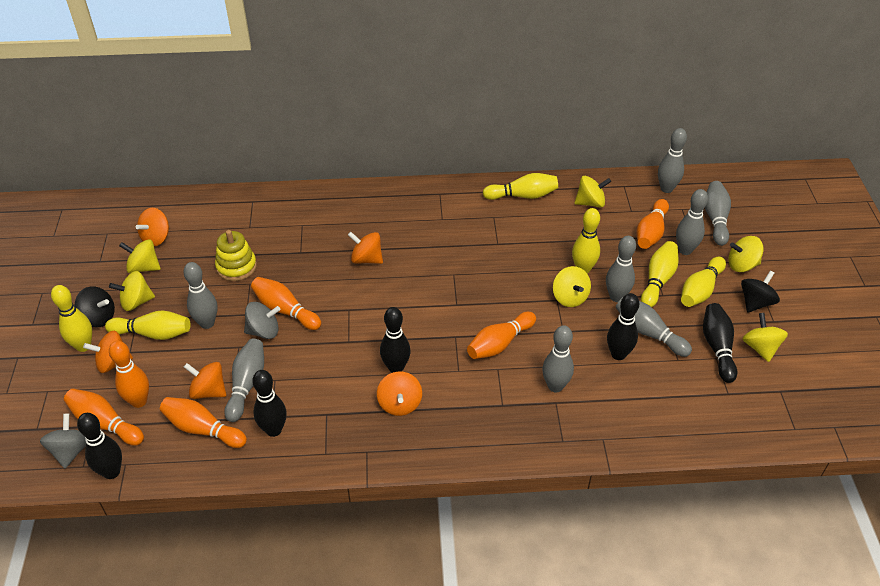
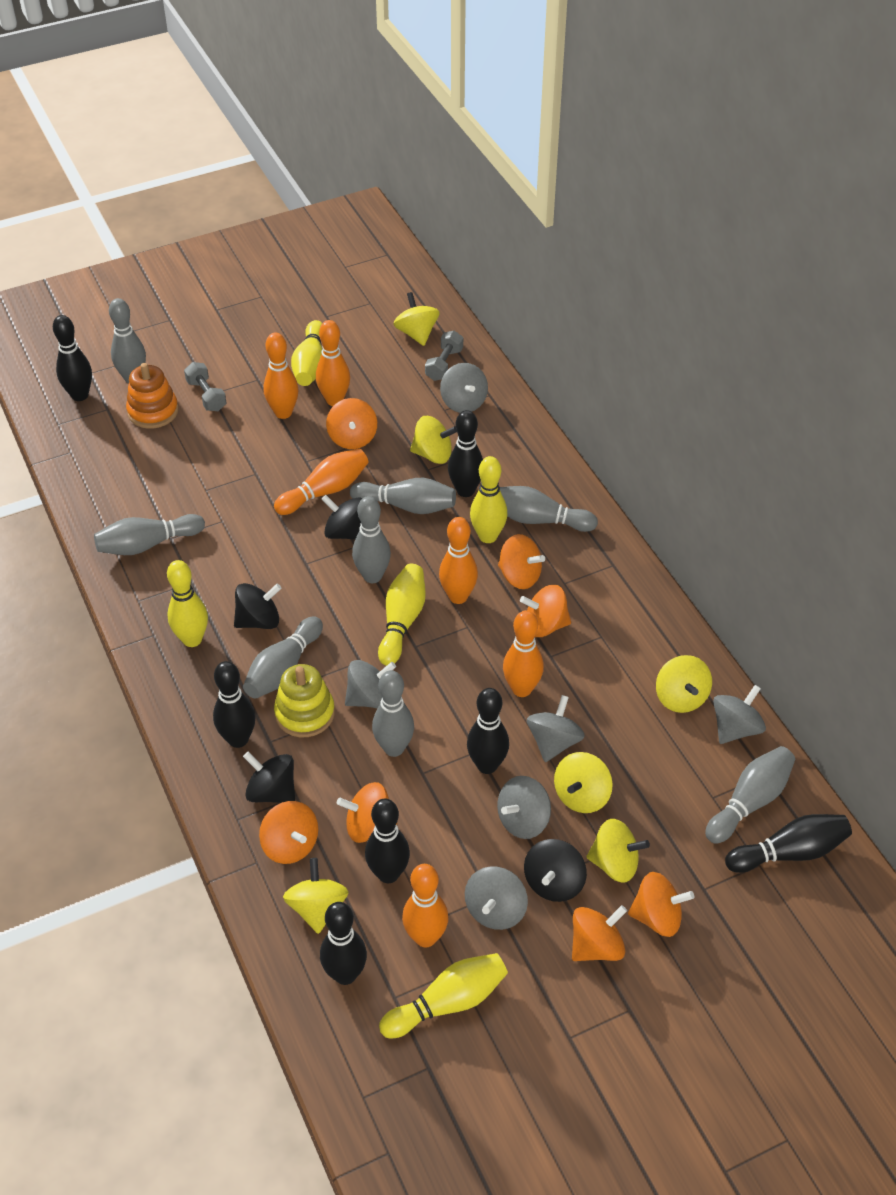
black bowling pin: 5 -> 7
black spinning top: 2 -> 4
grey dumbbell: 0 -> 2
grey spinning top: 2 -> 6
orange spinning top: 5 -> 7
orange stacking toy: 0 -> 1
yellow bowling pin: 6 -> 5

